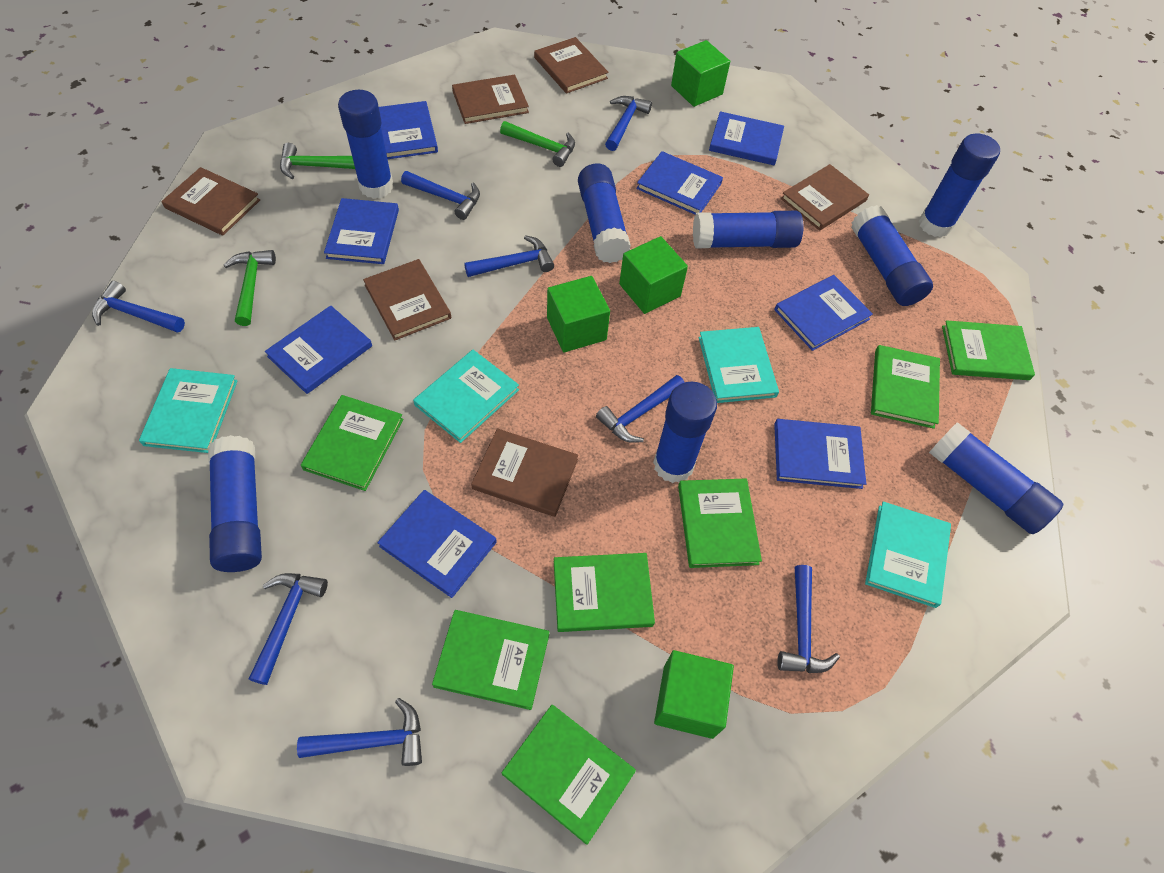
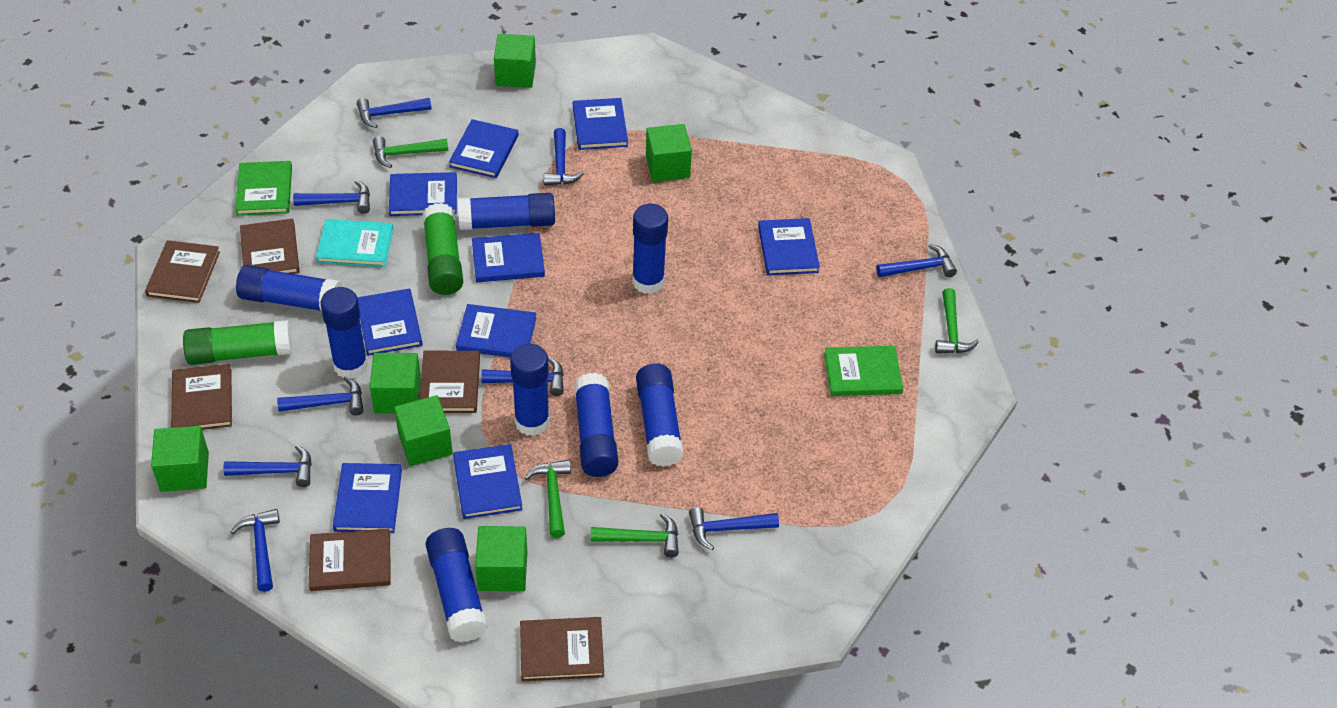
blue book: 8 -> 9
blue hammer: 8 -> 9
green book: 7 -> 2
green cube: 4 -> 6
green glue stick: 0 -> 2
green hammer: 3 -> 4
turquoise book: 4 -> 1

